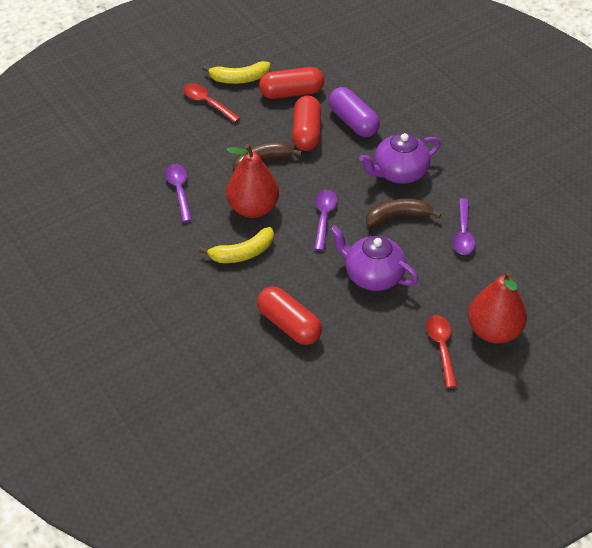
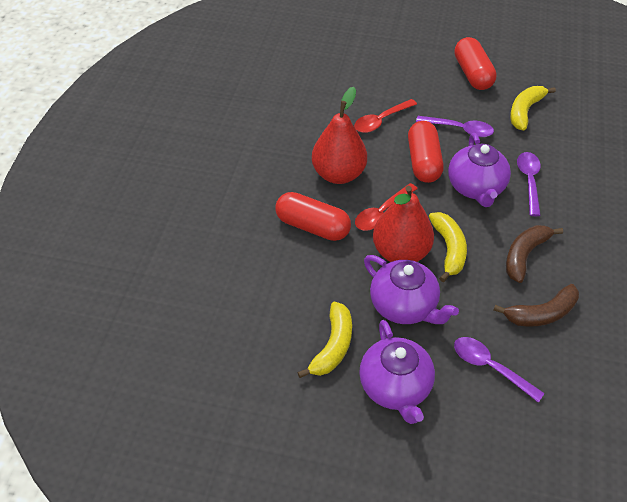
purple capsule: 1 -> 0
purple teapot: 2 -> 3
yellow banana: 2 -> 3

